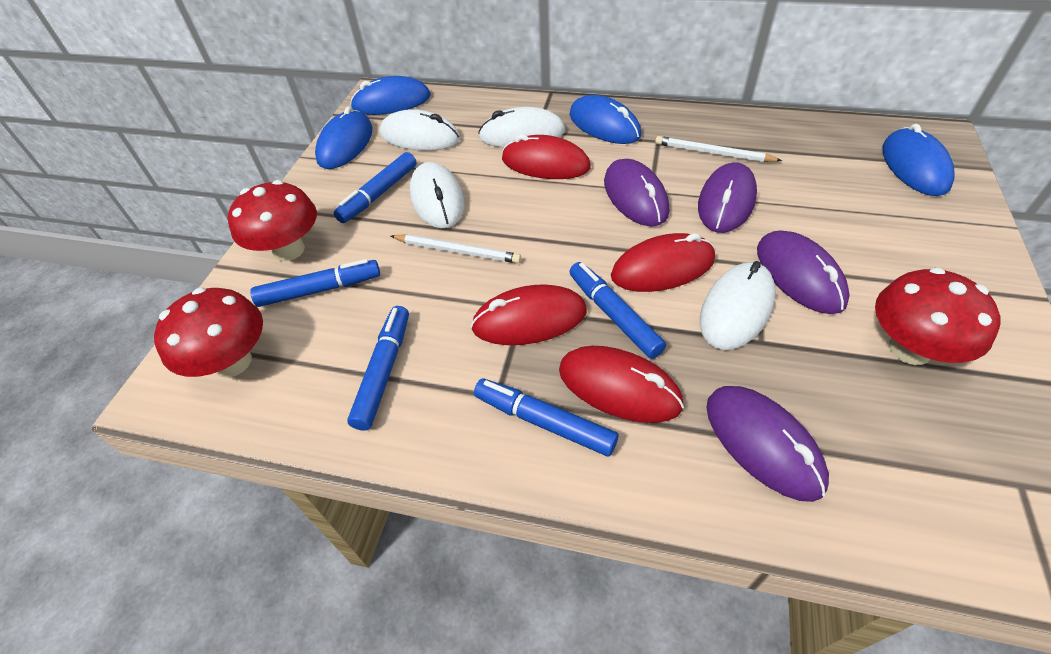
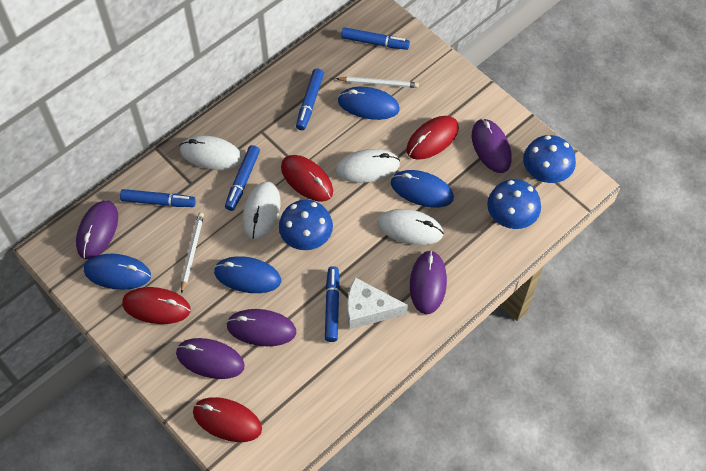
blue mushroom: 0 -> 3
purple mouse: 4 -> 5
red mushroom: 3 -> 0
white cheese: 0 -> 1

